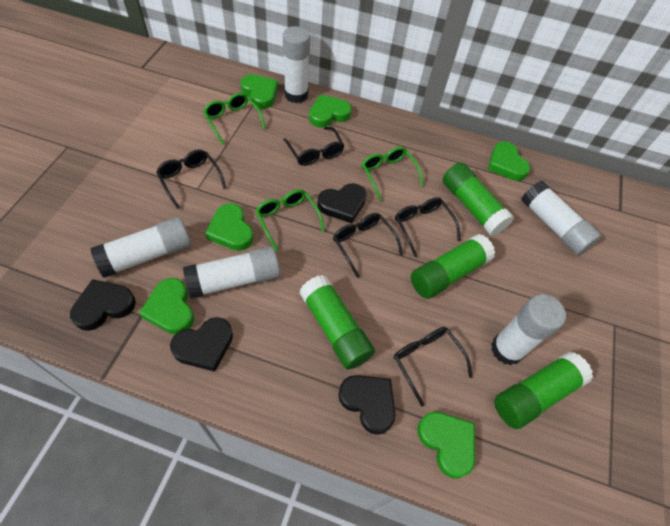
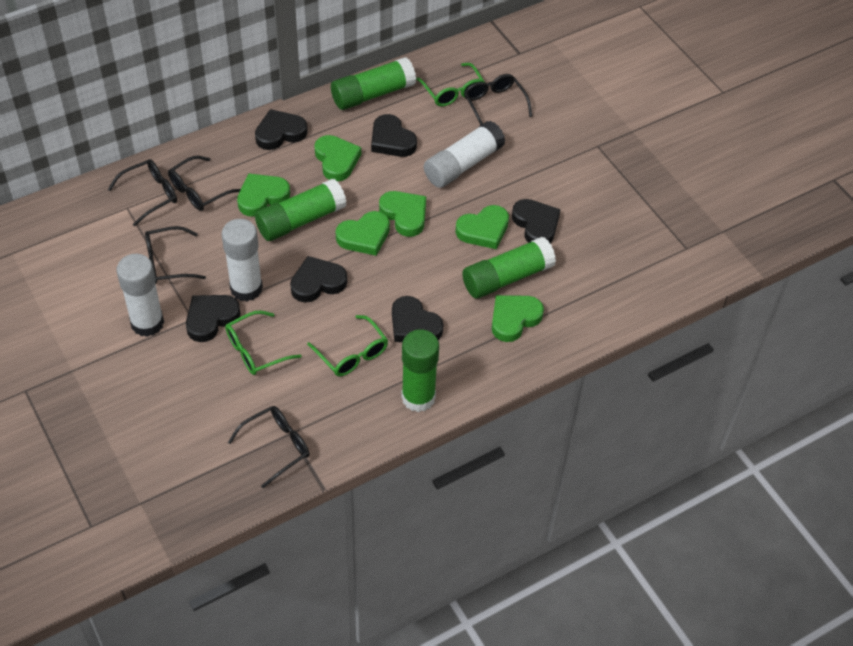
black heart: 4 -> 6
white glue stick: 5 -> 3

